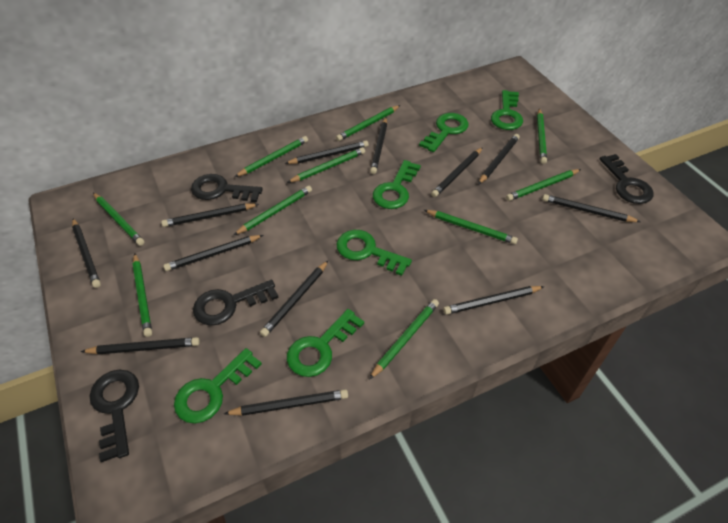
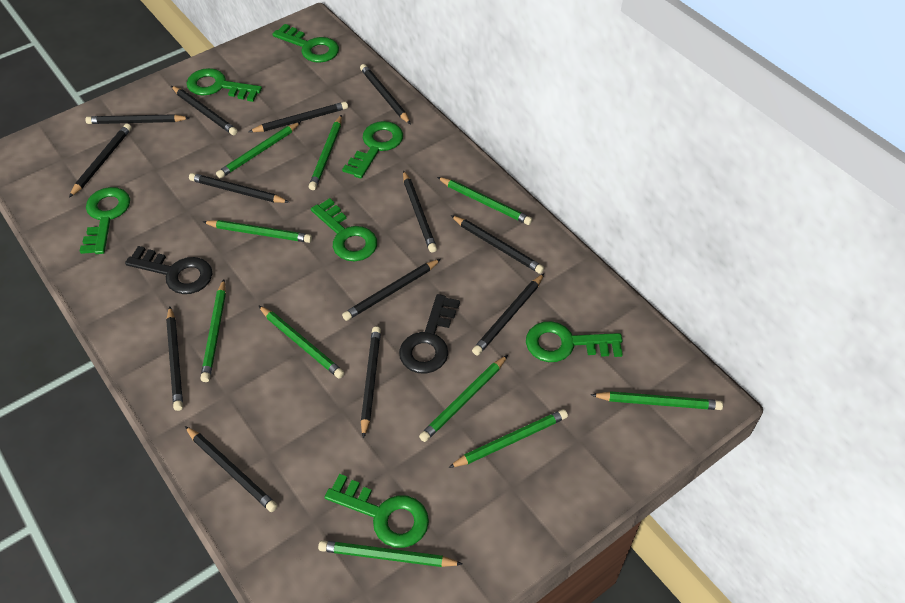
black key: 4 -> 2
black pencil: 12 -> 13
green key: 6 -> 7

